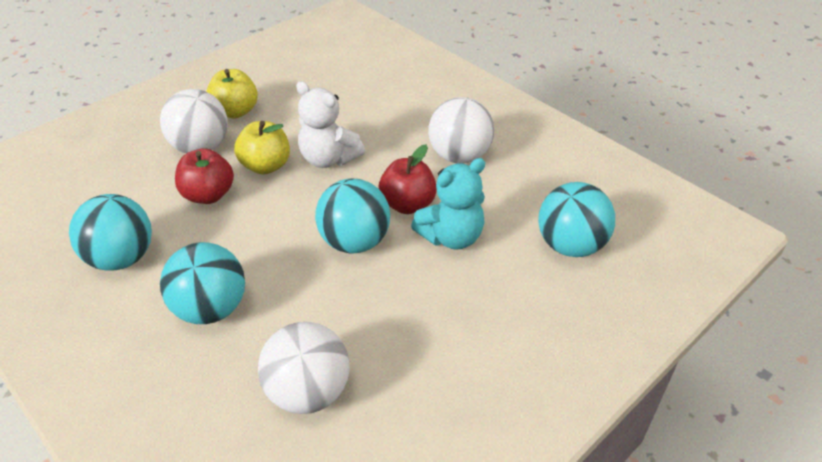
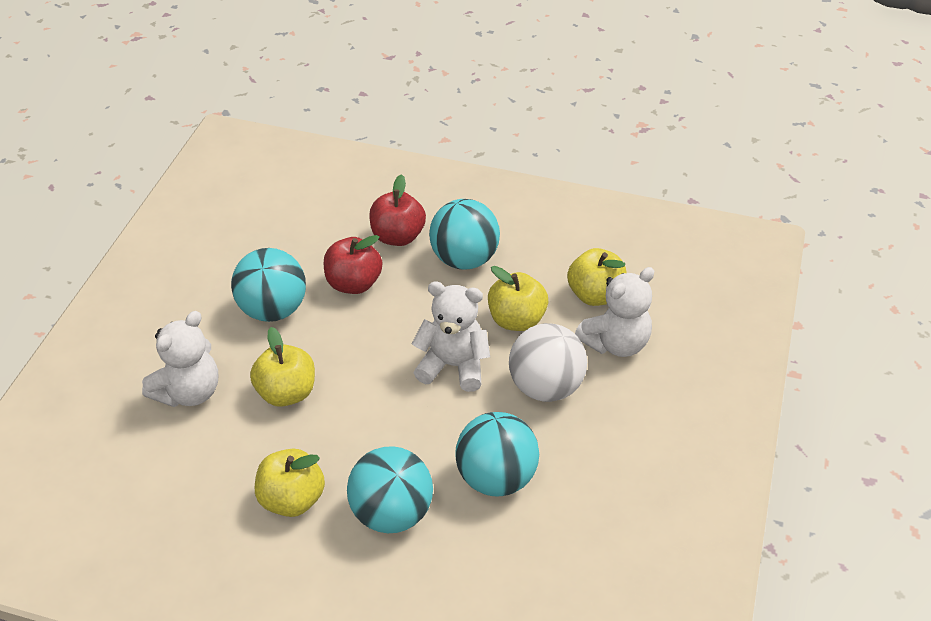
turquoise teddy bear: 1 -> 0
white ball: 3 -> 1
white teddy bear: 1 -> 3
yellow apple: 2 -> 4

